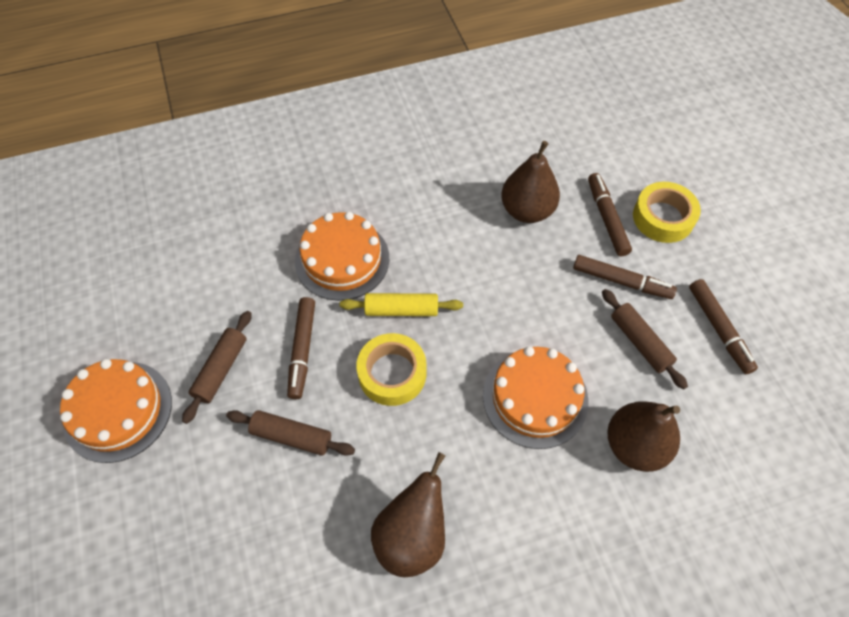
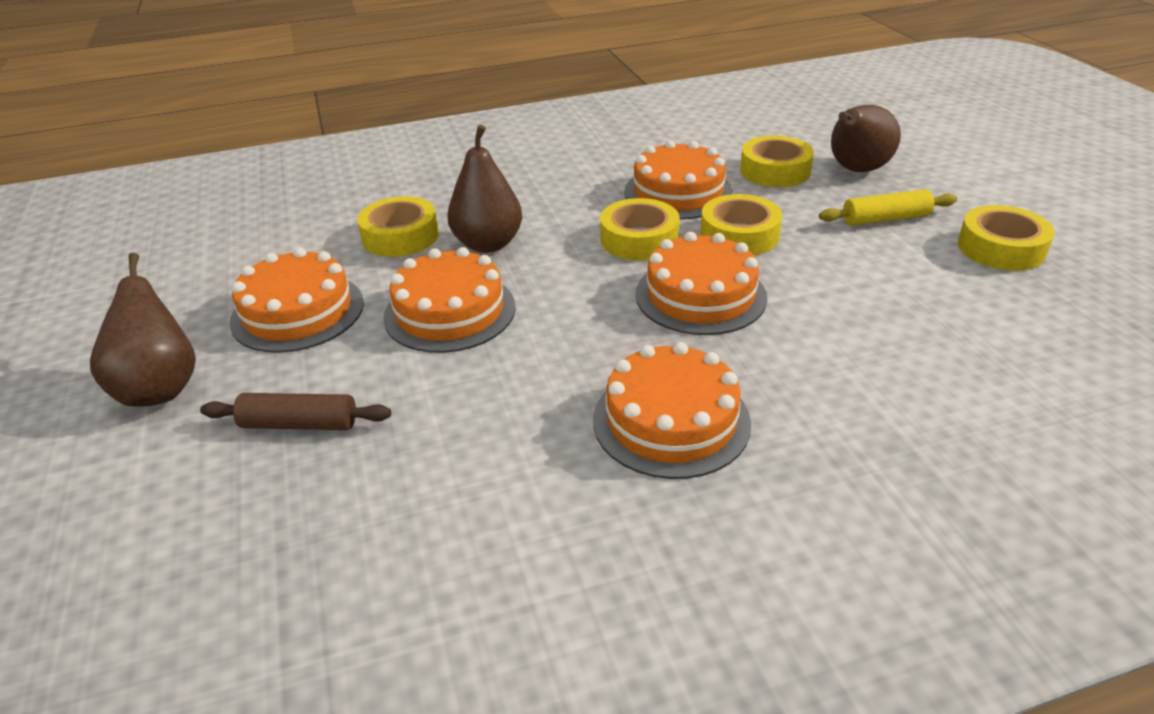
brown marker: 4 -> 0
brown rolling pin: 3 -> 1
orange cake: 3 -> 5
yellow tape: 2 -> 5

